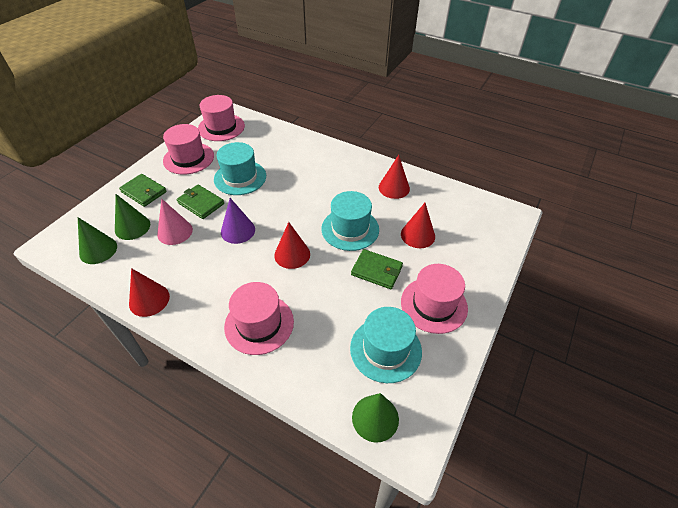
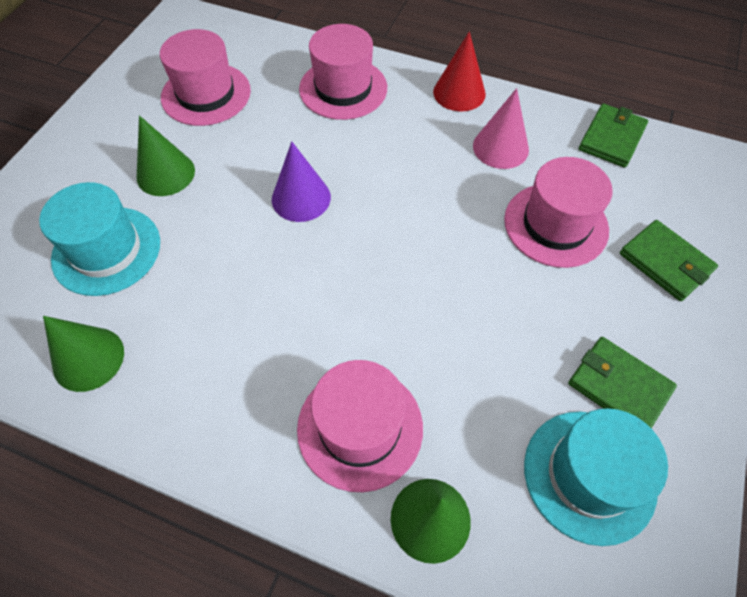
red cone: 4 -> 1
turquoise hat: 3 -> 2

